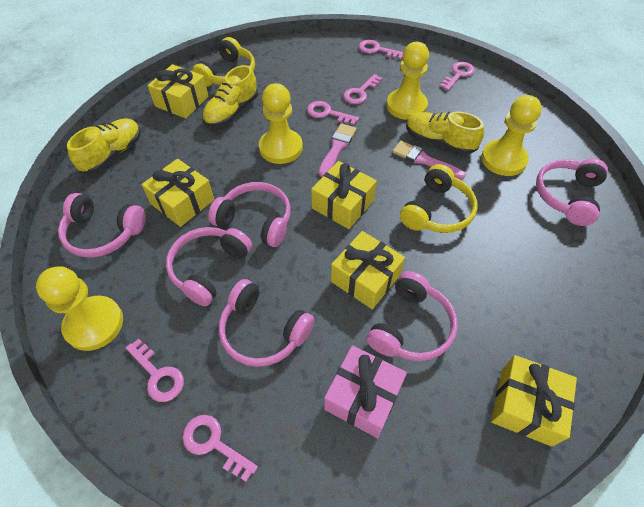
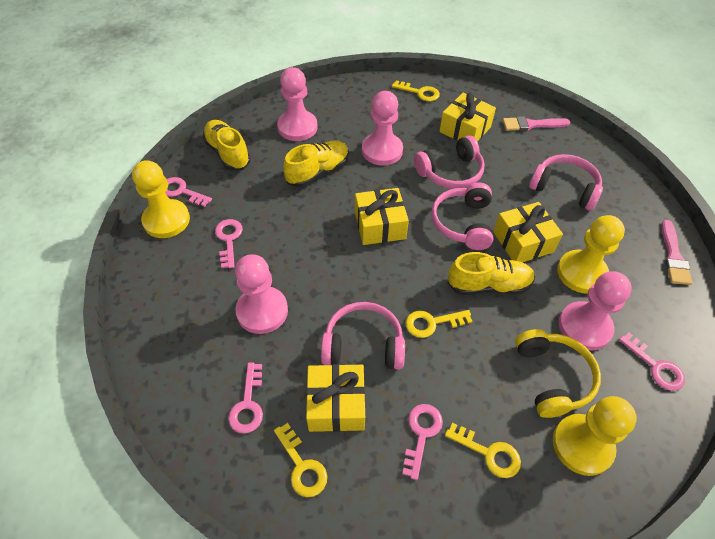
pink gift: 1 -> 0
pink headphones: 6 -> 4
pink key: 6 -> 5
pink pawn: 0 -> 4
yellow gift: 5 -> 4
yellow headphones: 2 -> 1
yellow key: 0 -> 4
yellow pawn: 4 -> 3

